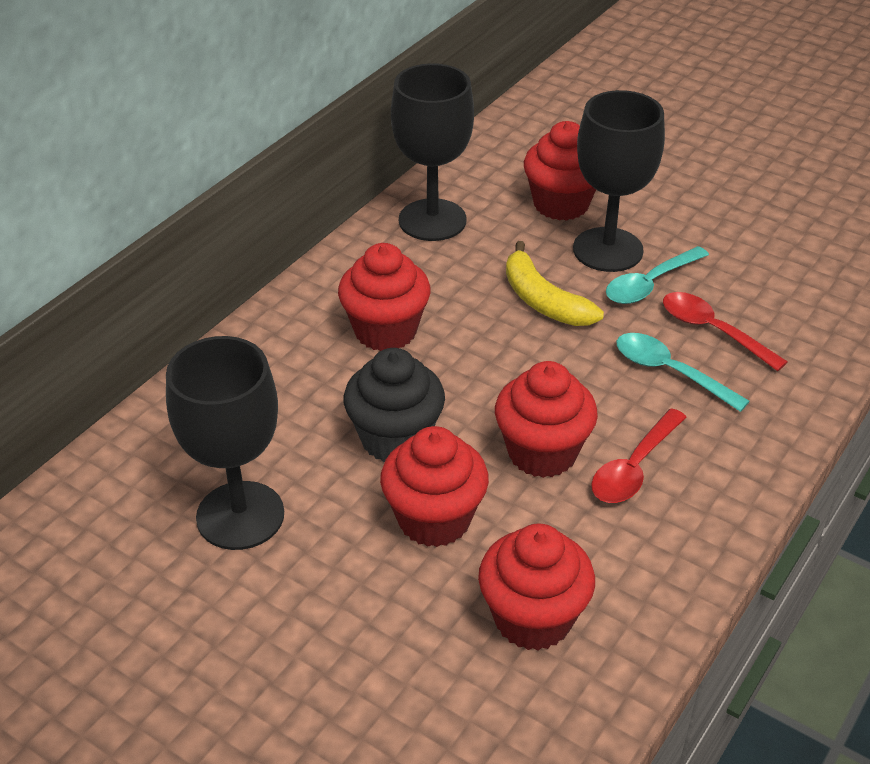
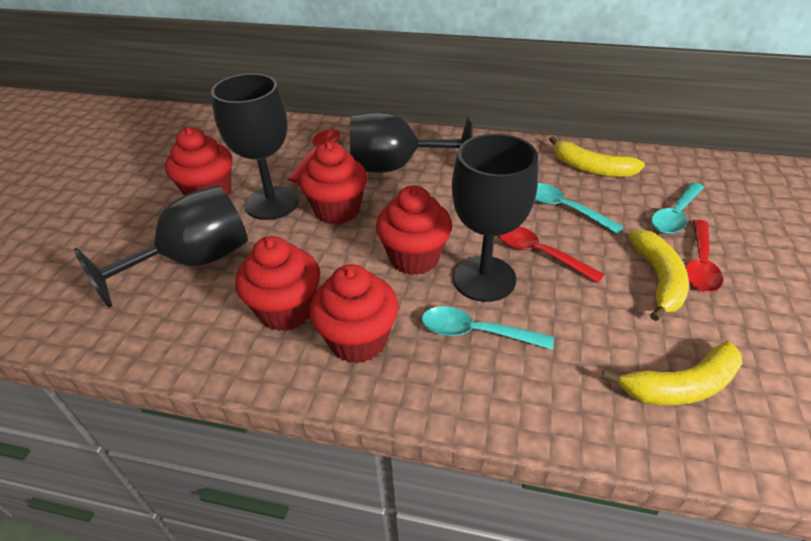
black cupcake: 1 -> 0
black goblet: 3 -> 4
red spoon: 2 -> 3
turquoise spoon: 2 -> 3
yellow banana: 1 -> 3

